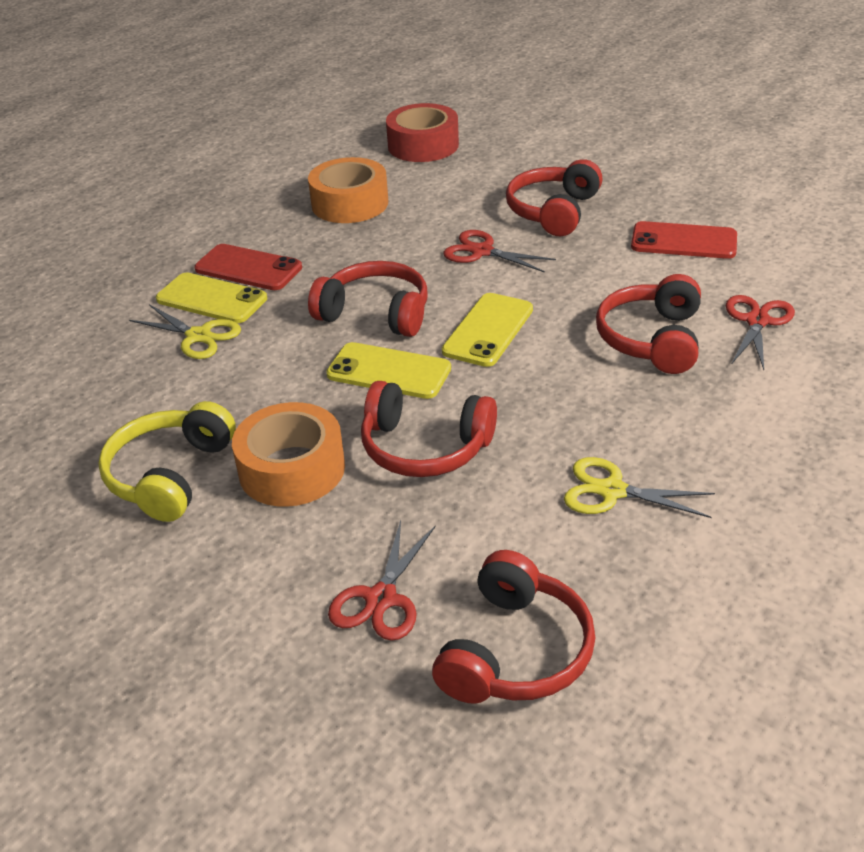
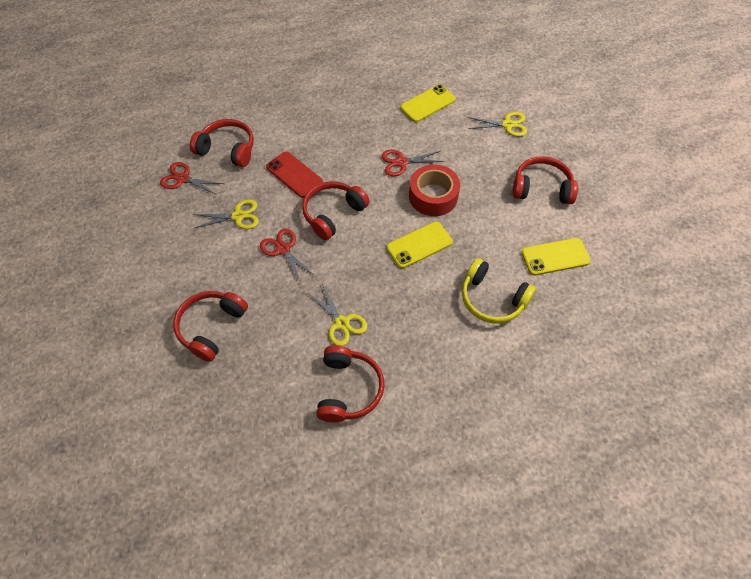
orange tape: 2 -> 0
red phone: 2 -> 1
yellow scissors: 2 -> 3

